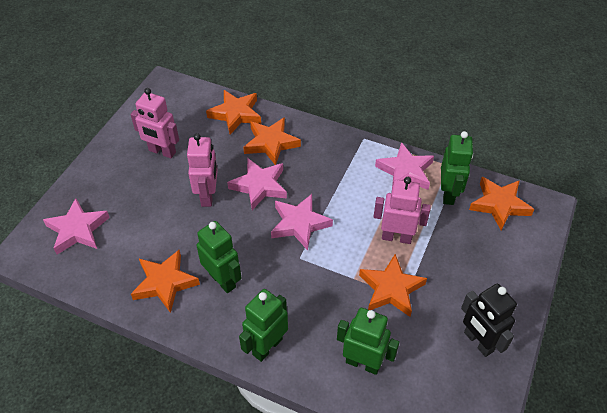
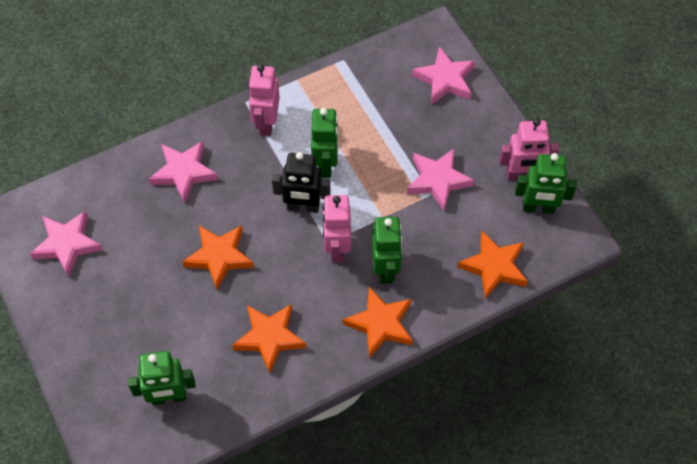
orange star: 5 -> 4

